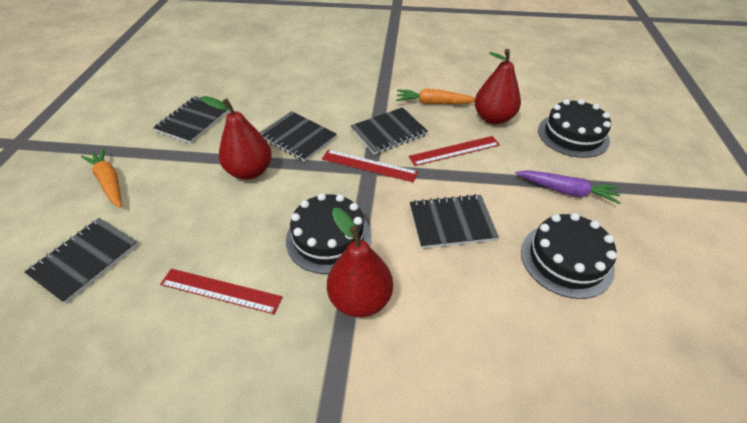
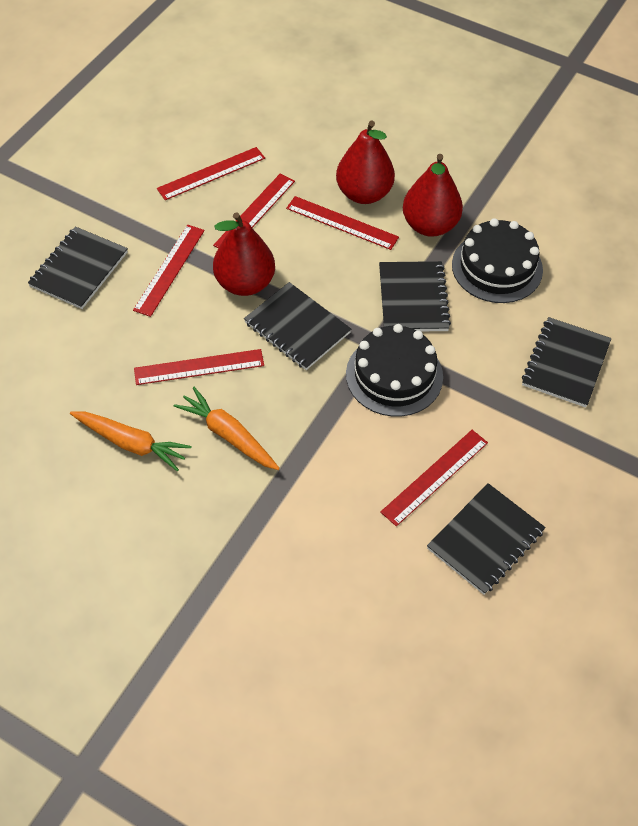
black cake: 3 -> 2
purple carrot: 1 -> 0
red ruler: 3 -> 6

